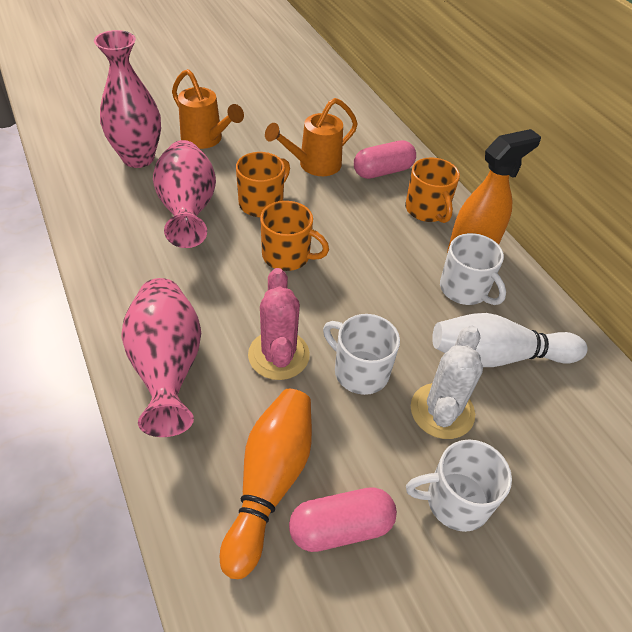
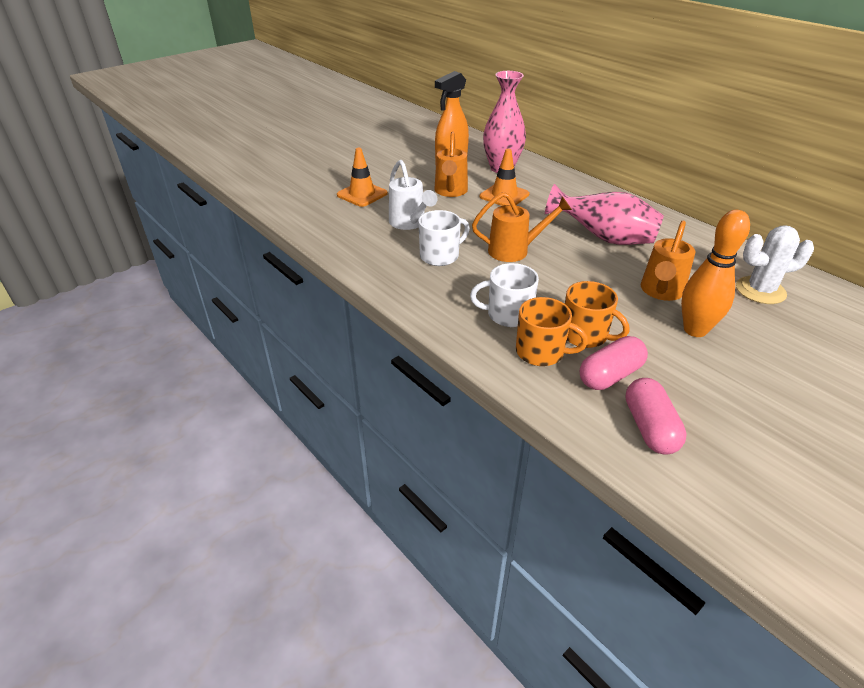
orange mug: 3 -> 2
orange traffic cone: 0 -> 2
orange watering can: 2 -> 3
pink cactus: 1 -> 0
pink vase: 3 -> 2
white bowling pin: 1 -> 0
white mug: 3 -> 2
white watering can: 0 -> 1

